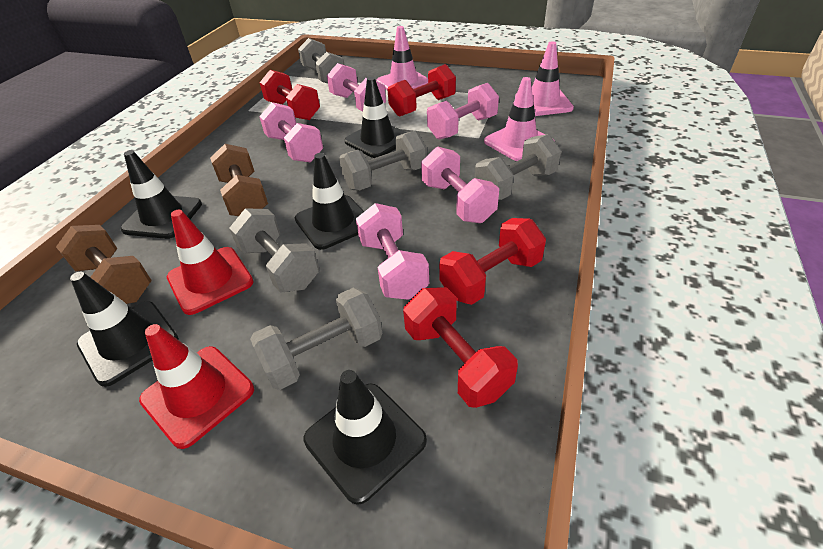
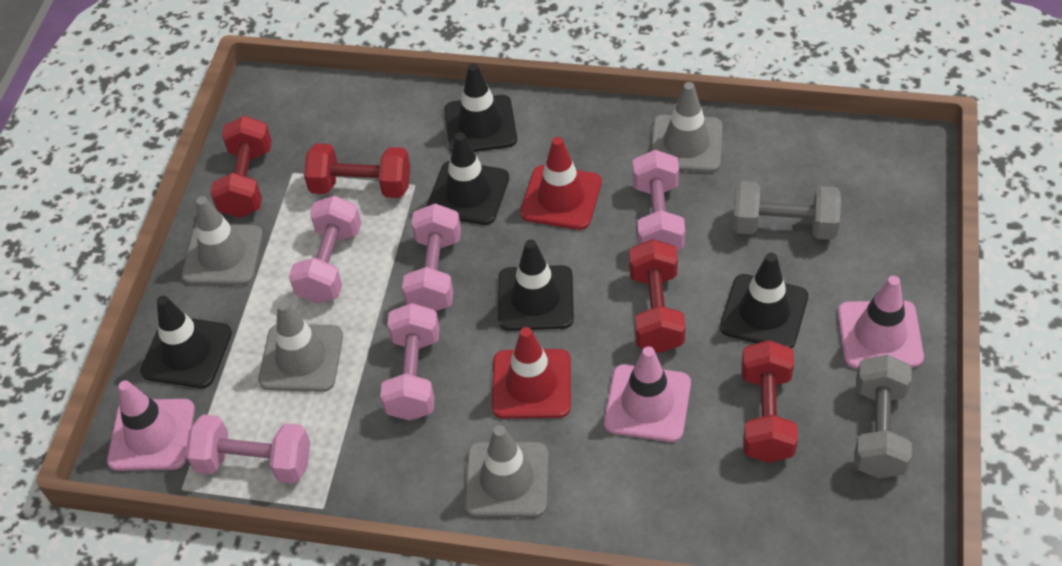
brown dumbbell: 2 -> 0
grey dumbbell: 5 -> 2
grey traffic cone: 0 -> 4

